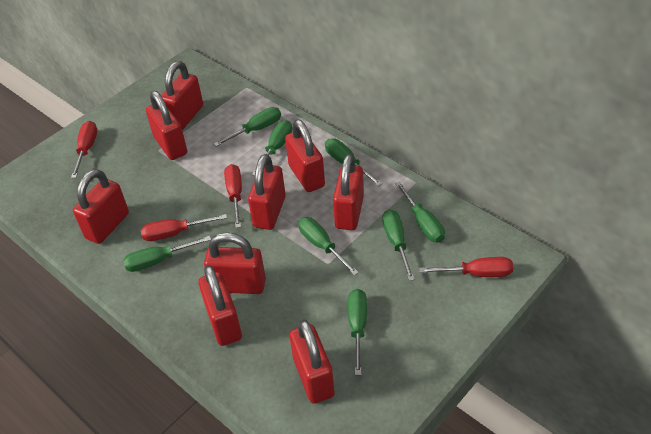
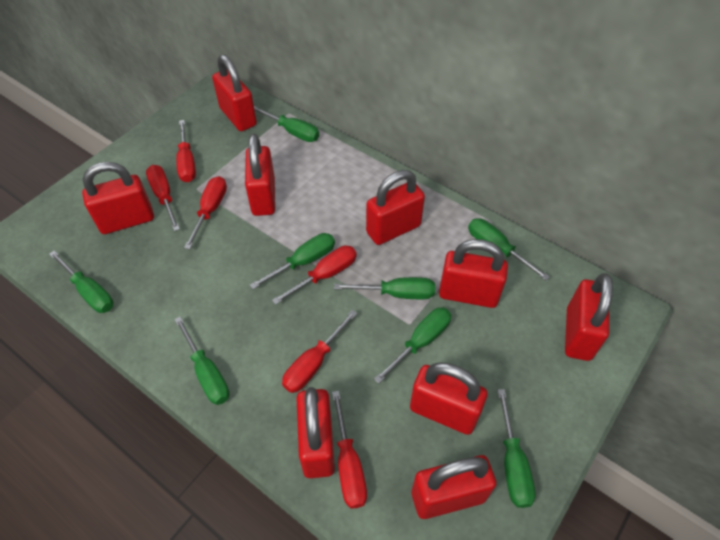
red screwdriver: 4 -> 6

